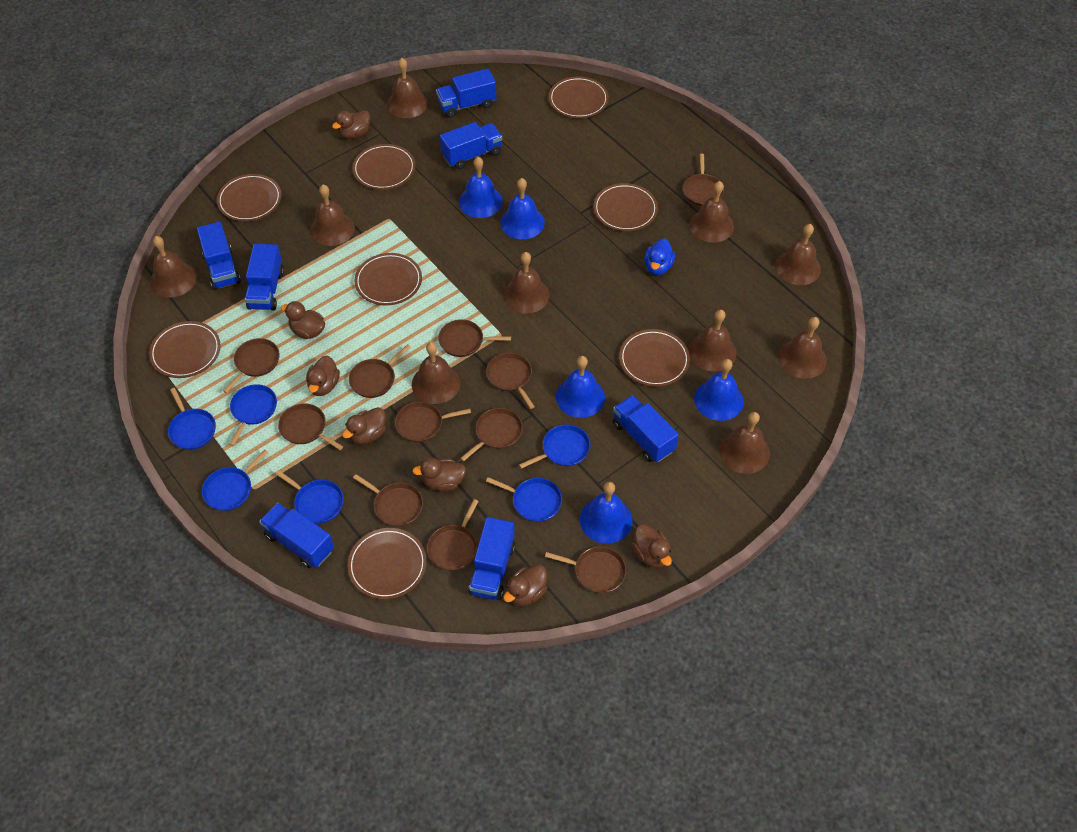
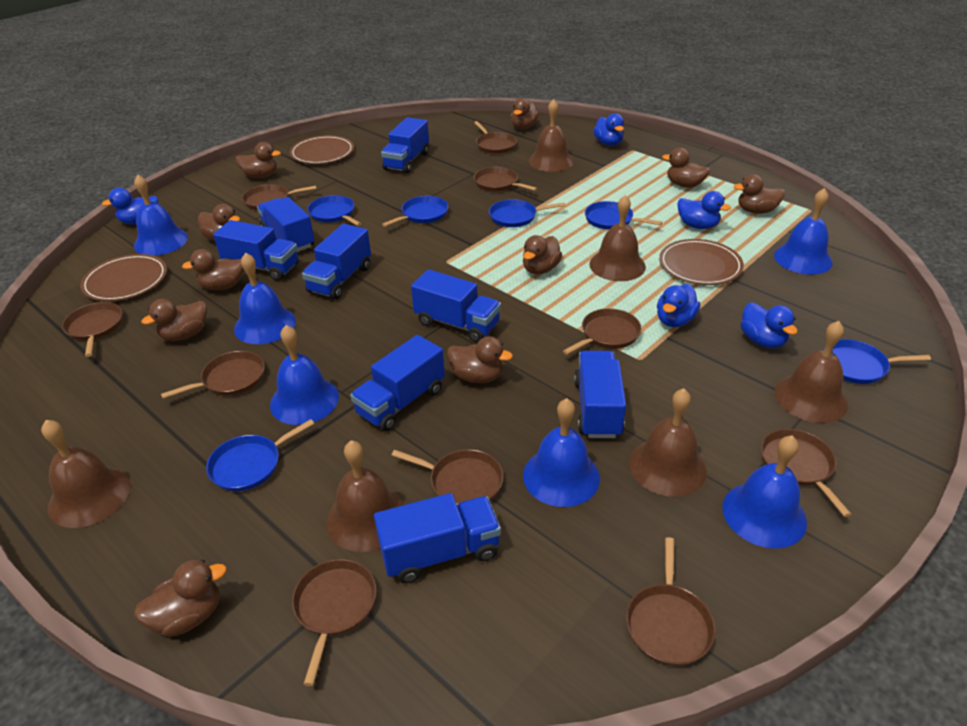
blue bell: 5 -> 6
blue duck: 1 -> 5
blue truck: 7 -> 8
brown bell: 10 -> 6
brown duck: 7 -> 10
brown pan: 11 -> 10
brown plate: 8 -> 3

